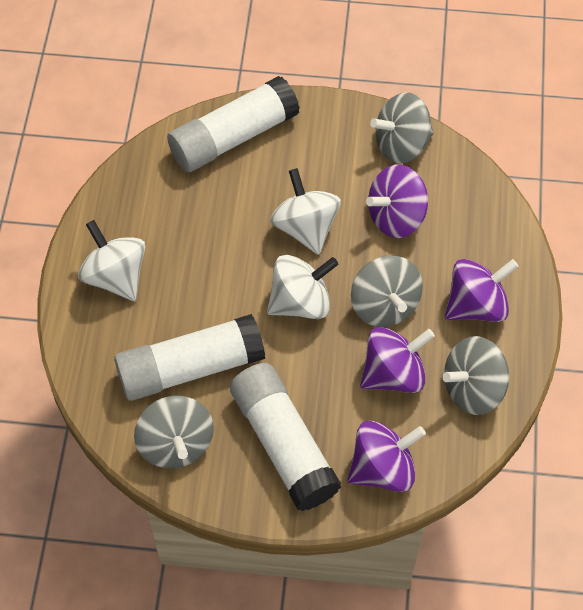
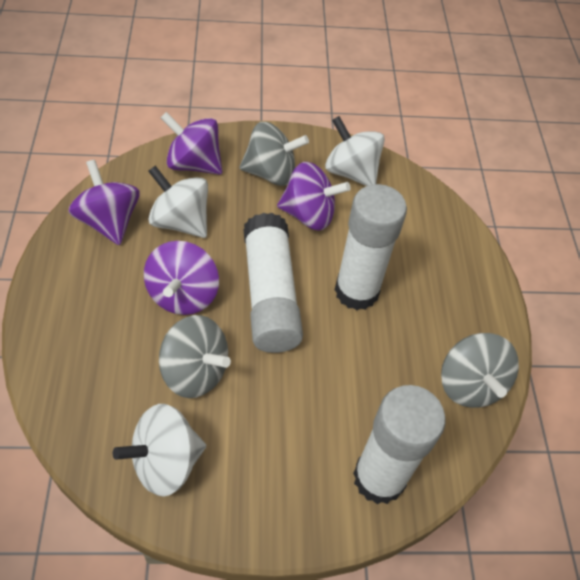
grey spinning top: 4 -> 3

